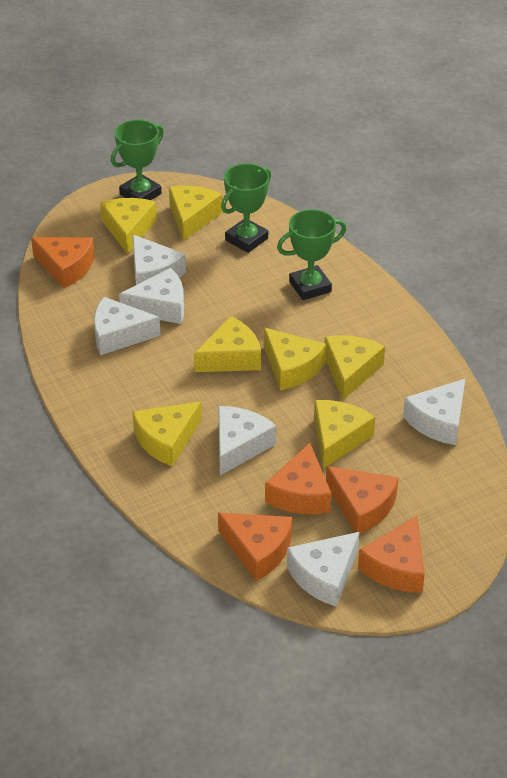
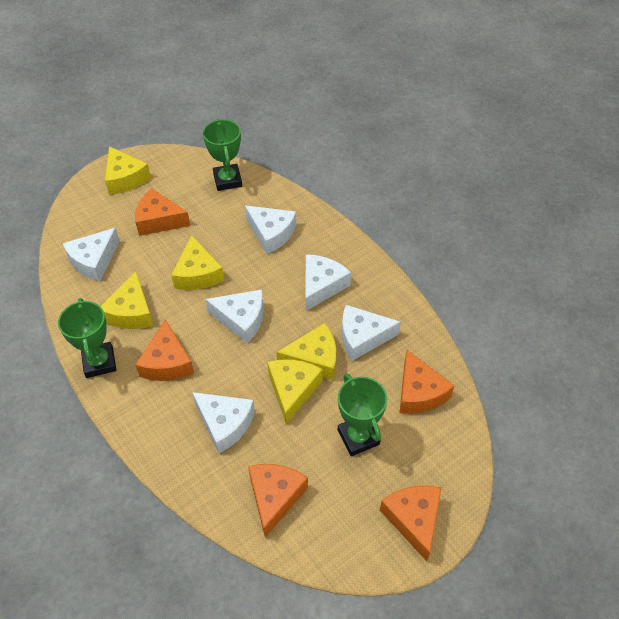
yellow cheese: 7 -> 5

